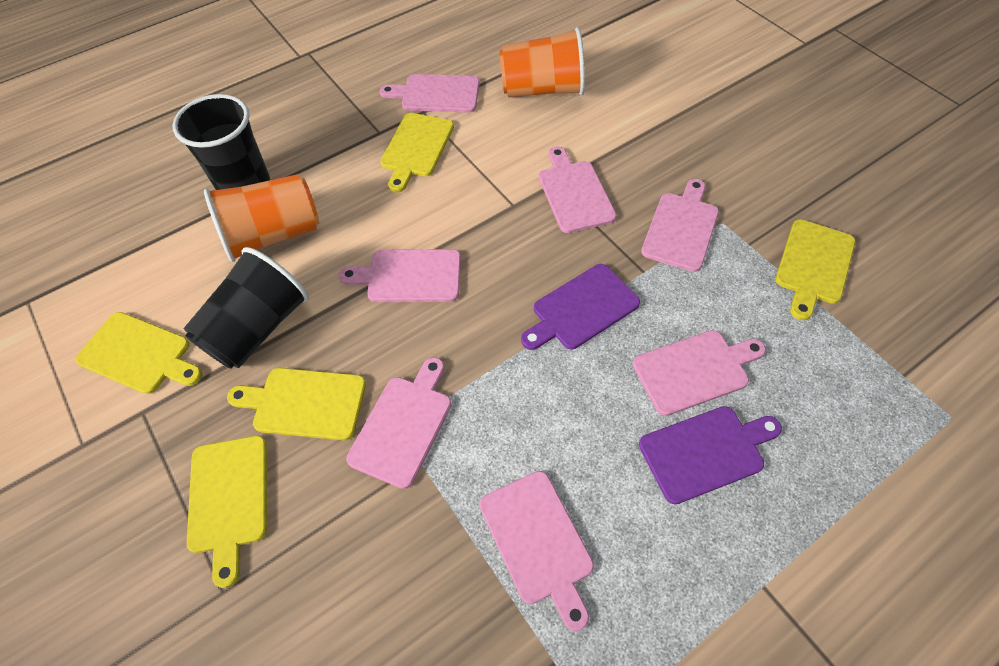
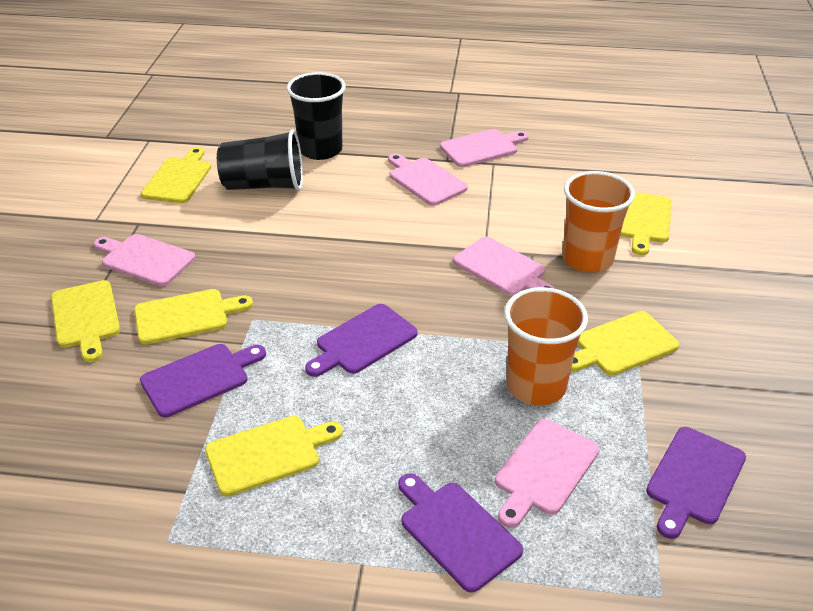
pink cutting board: 7 -> 5
purple cutting board: 2 -> 4
yellow cutting board: 5 -> 6

